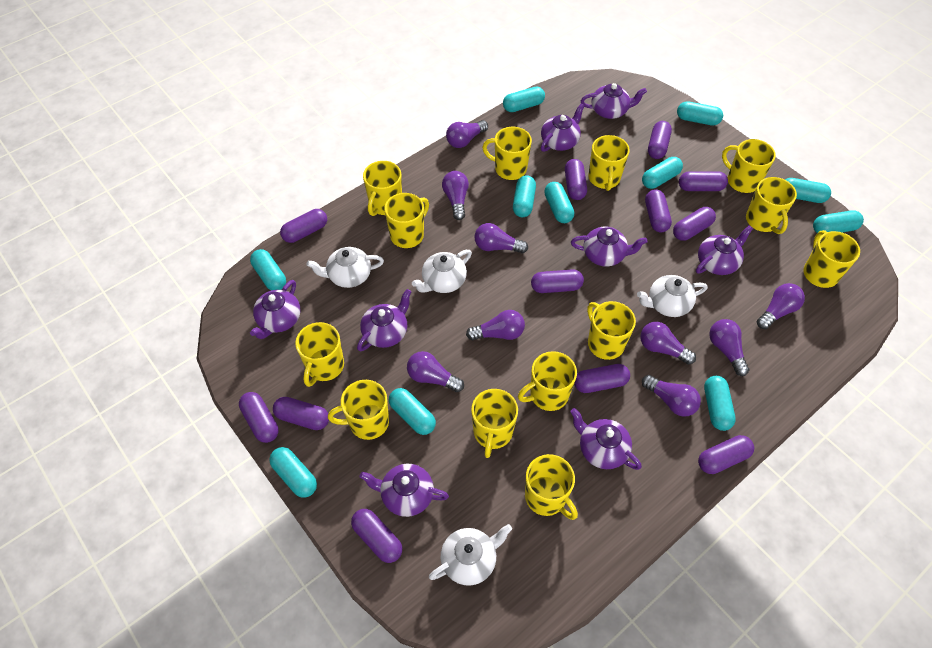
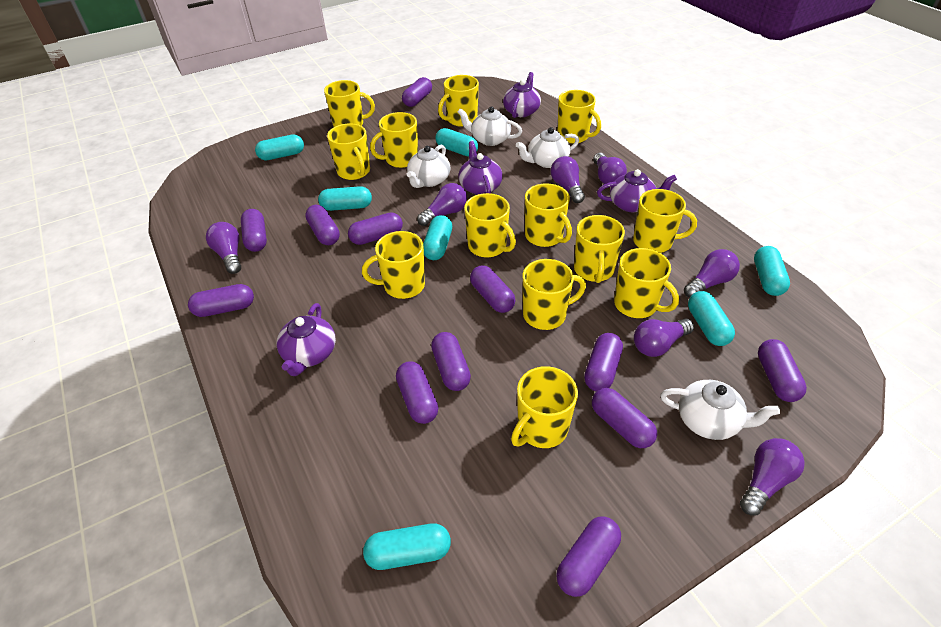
purple light bulb: 9 -> 7
purple teapot: 8 -> 4
turquoise capsule: 11 -> 7

